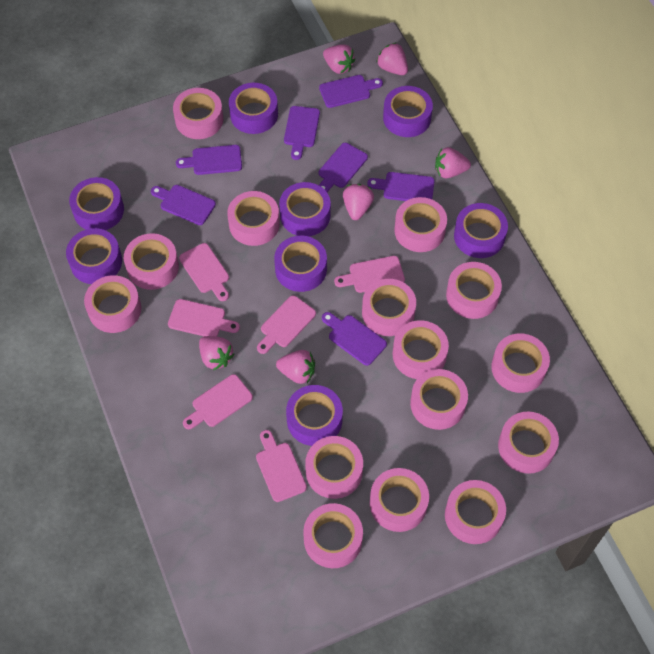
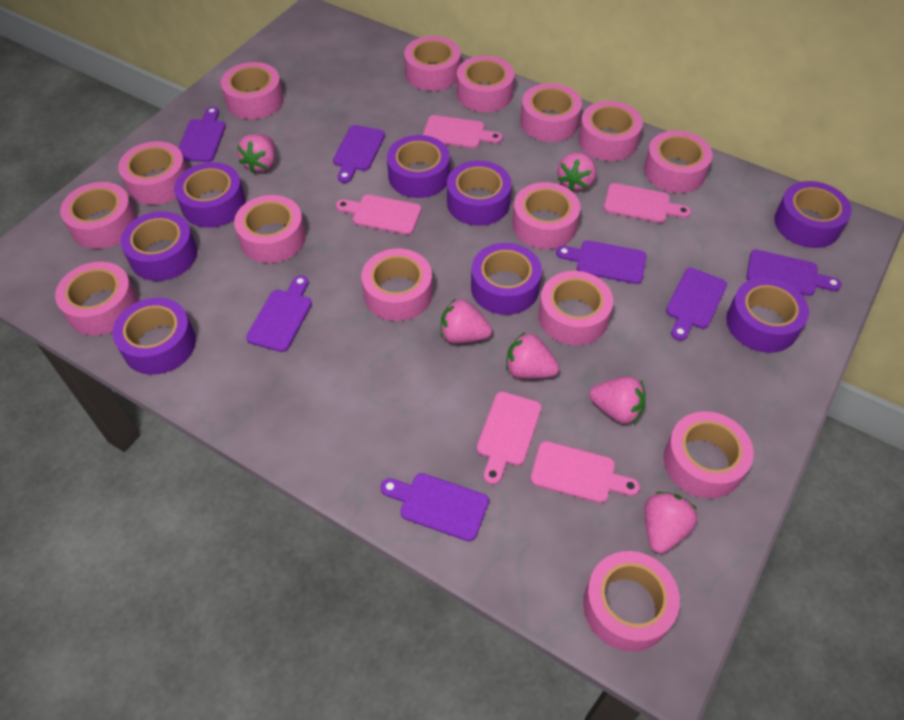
pink cutting board: 6 -> 5

